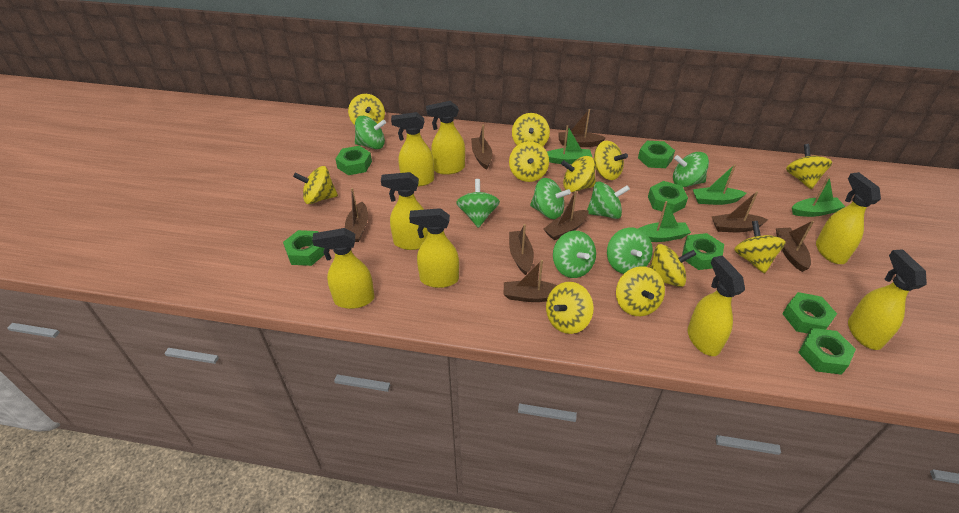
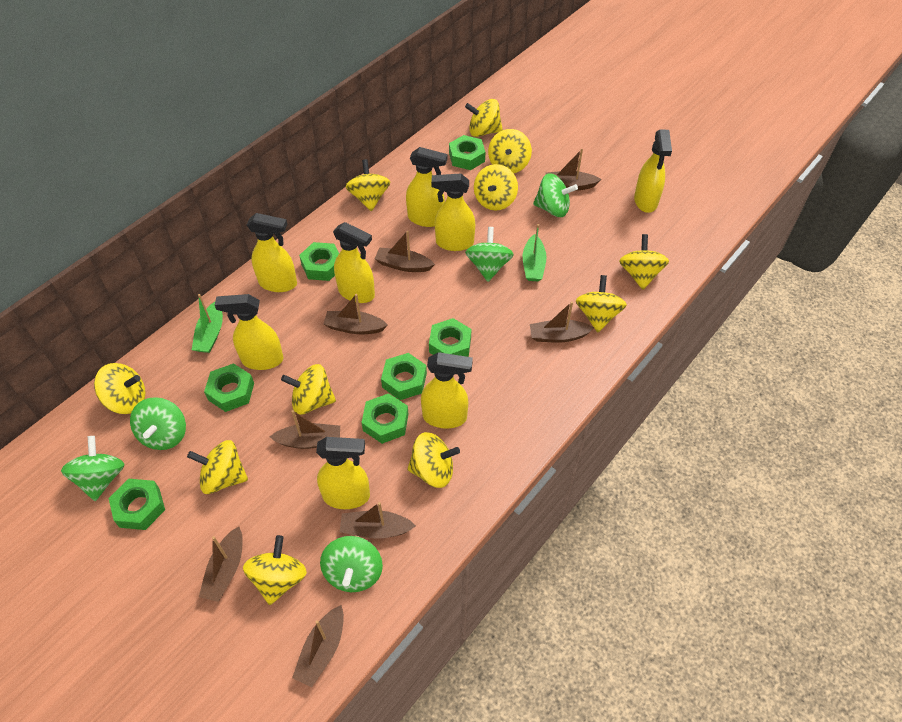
green boat: 4 -> 2
green spinning top: 7 -> 5

